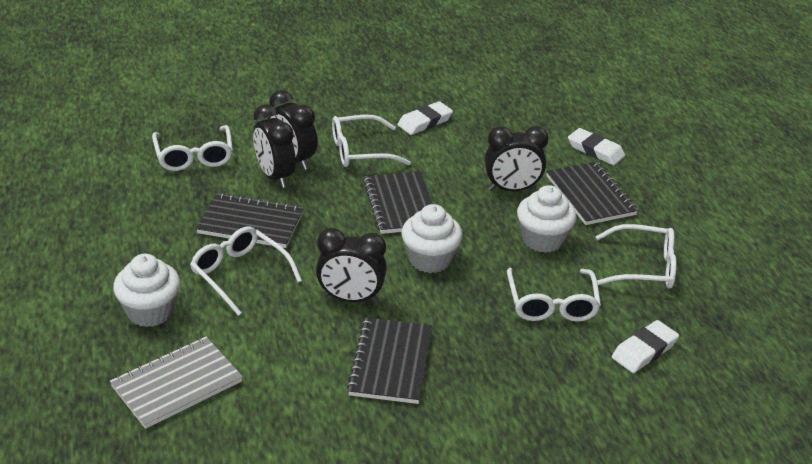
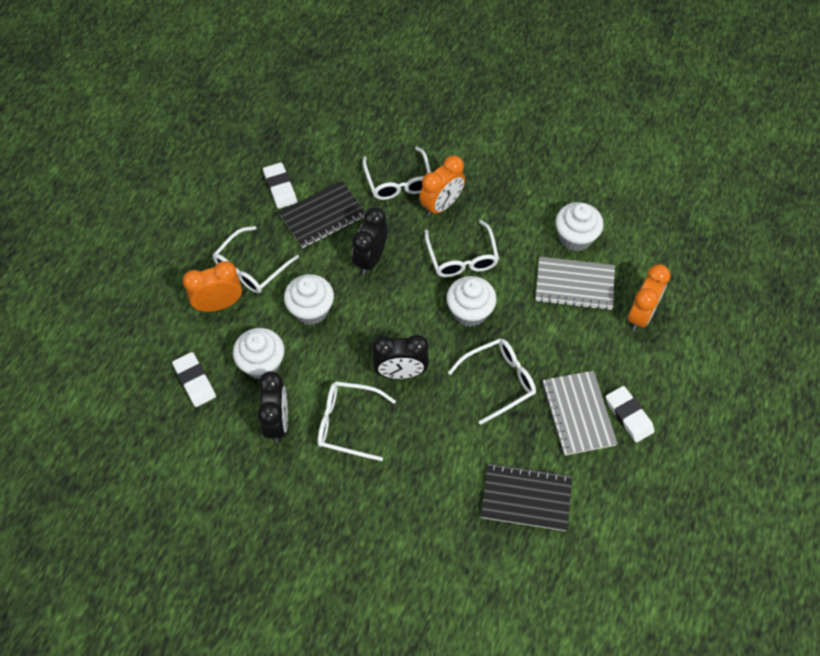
black clock: 4 -> 3
black notebook: 4 -> 2
grey notebook: 1 -> 2
orange clock: 0 -> 3
white cupcake: 3 -> 4

